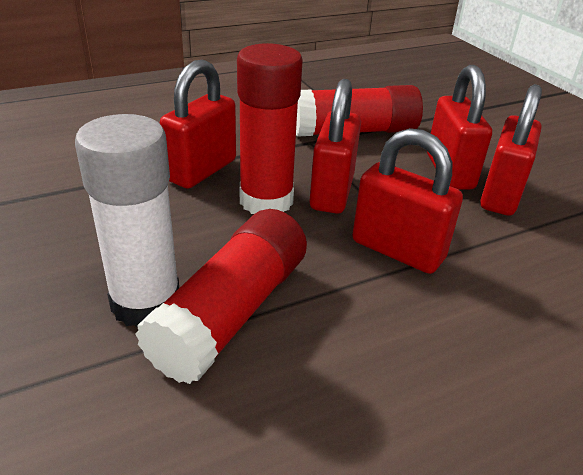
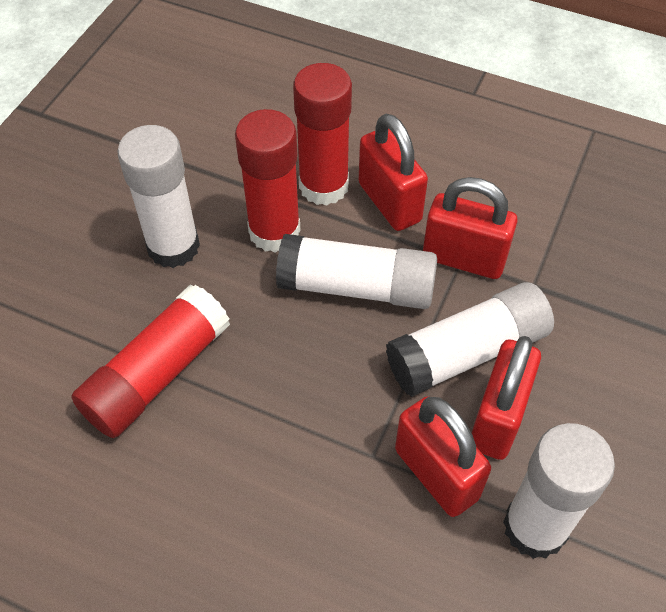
red padlock: 5 -> 4
white glue stick: 1 -> 4

